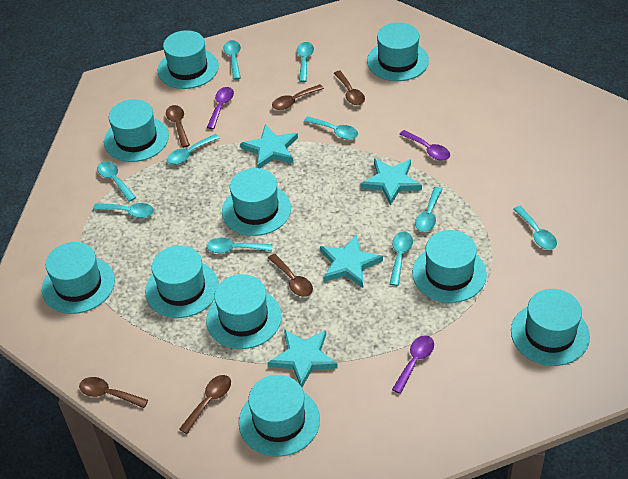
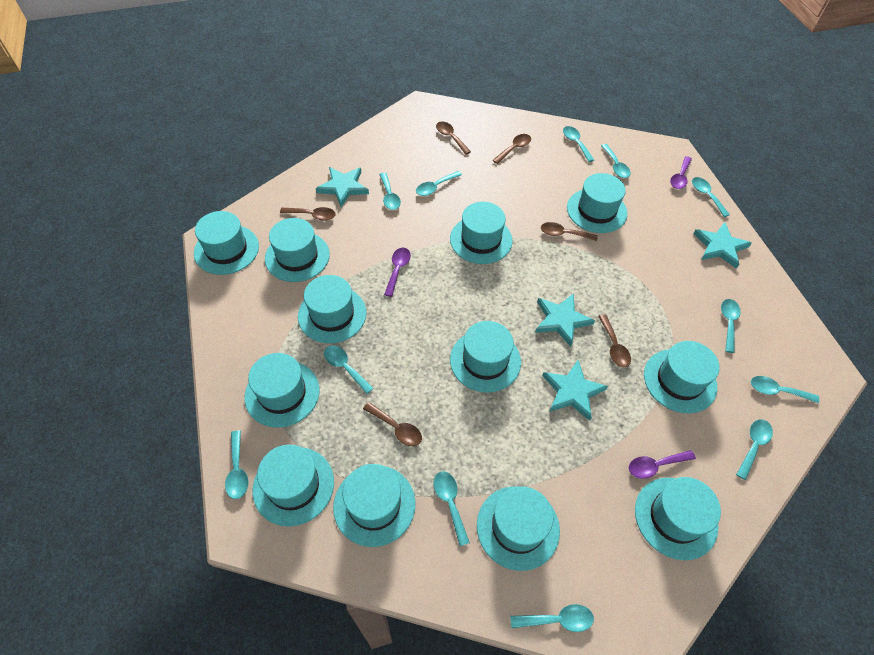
turquoise hat: 10 -> 12
turquoise spoon: 10 -> 12

